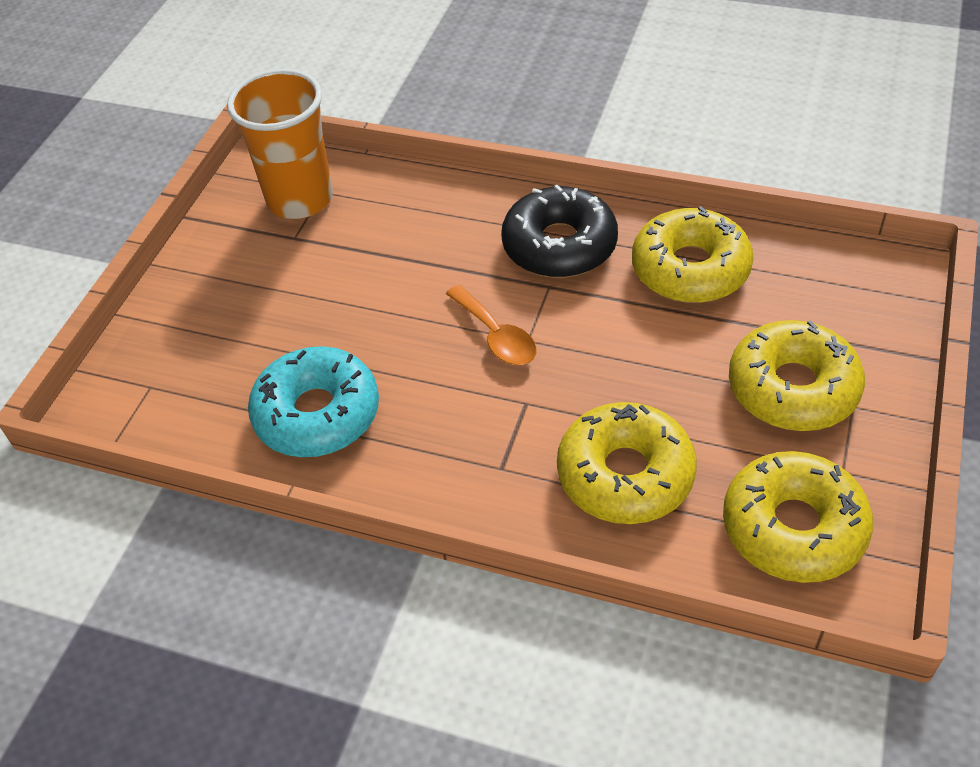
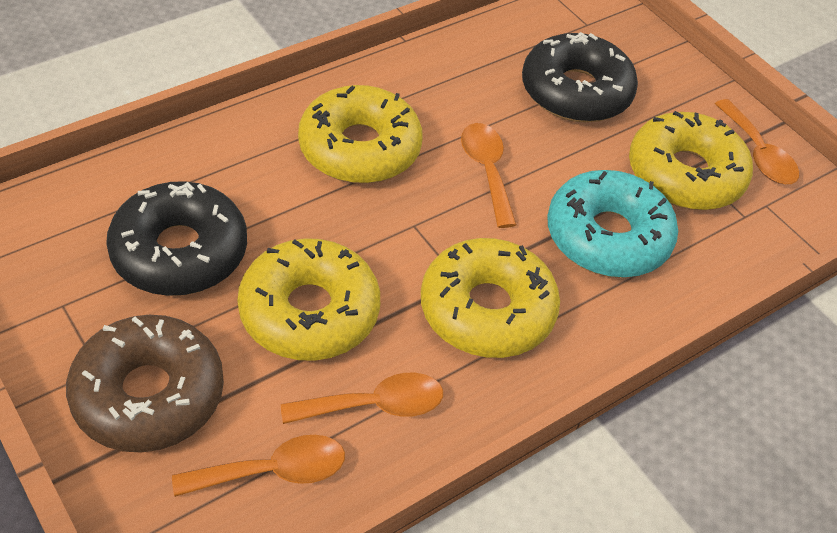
black donut: 1 -> 2
brown donut: 0 -> 1
orange cup: 1 -> 0
orange spoon: 1 -> 4

